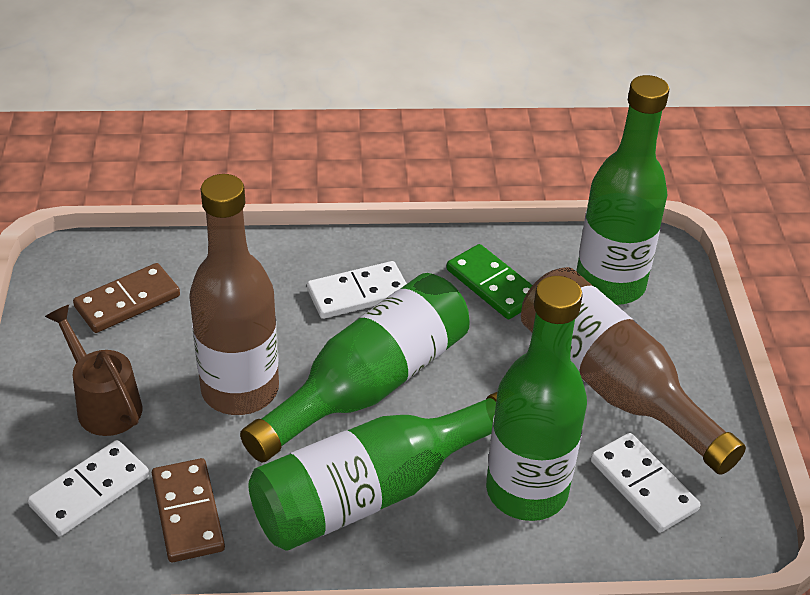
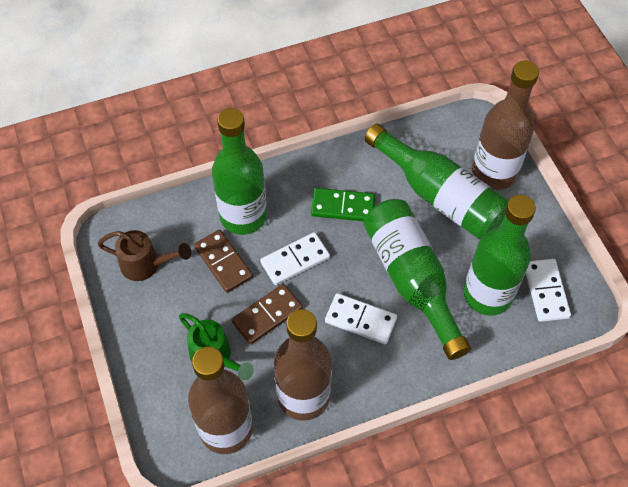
brown bottle: 2 -> 3
green watering can: 0 -> 1

